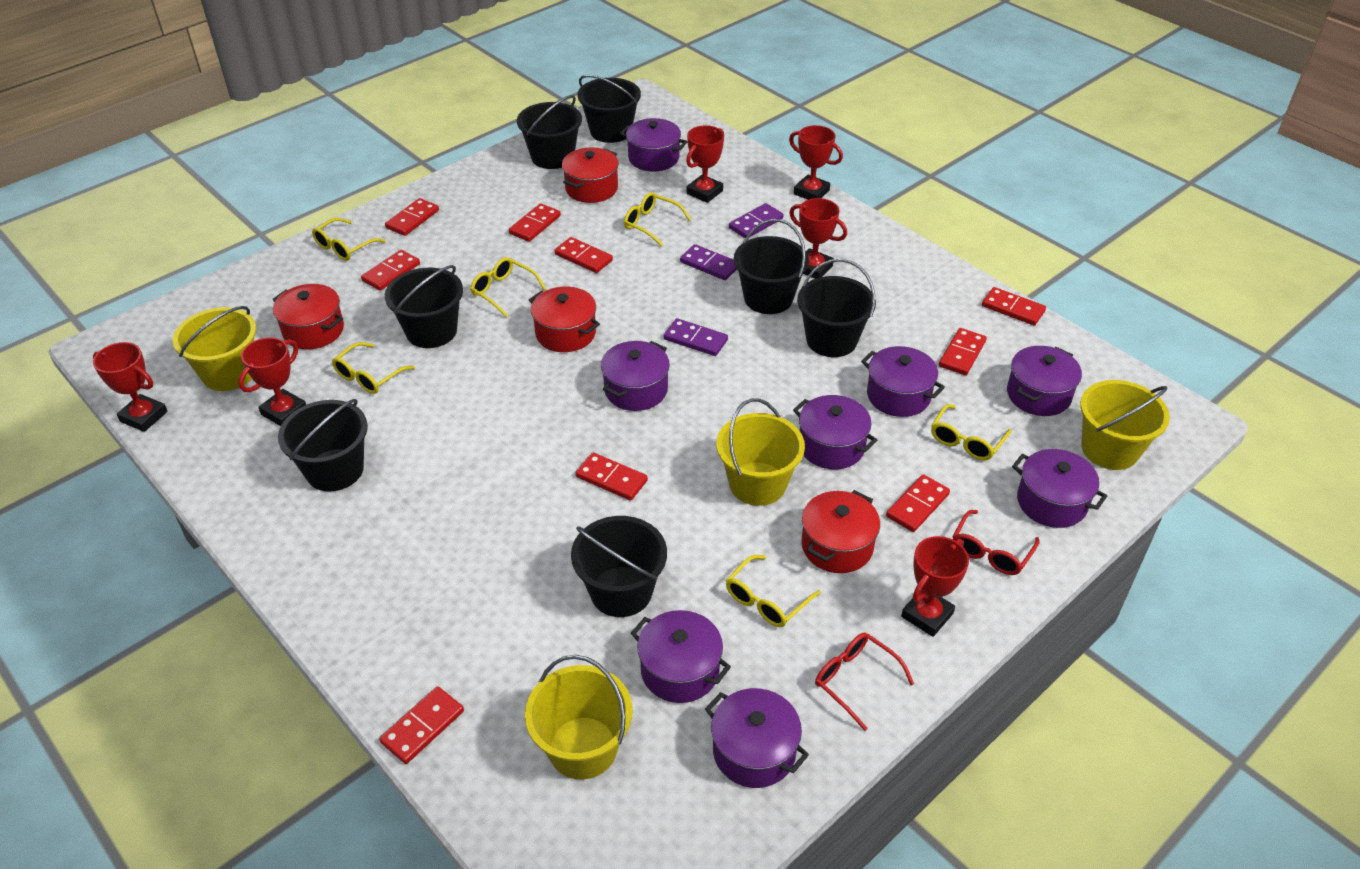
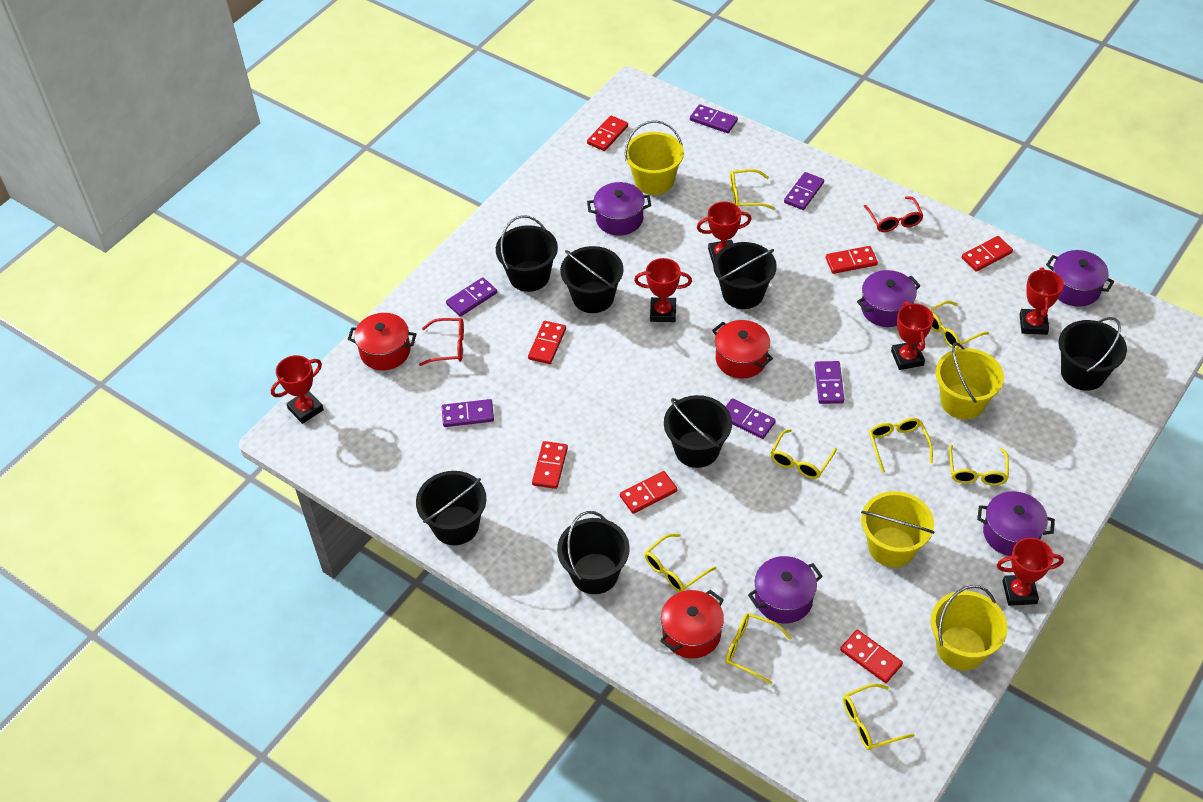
purple domino: 3 -> 6
purple pot: 8 -> 5
red domino: 9 -> 7
red pot: 4 -> 3
yellow glasses: 6 -> 8

